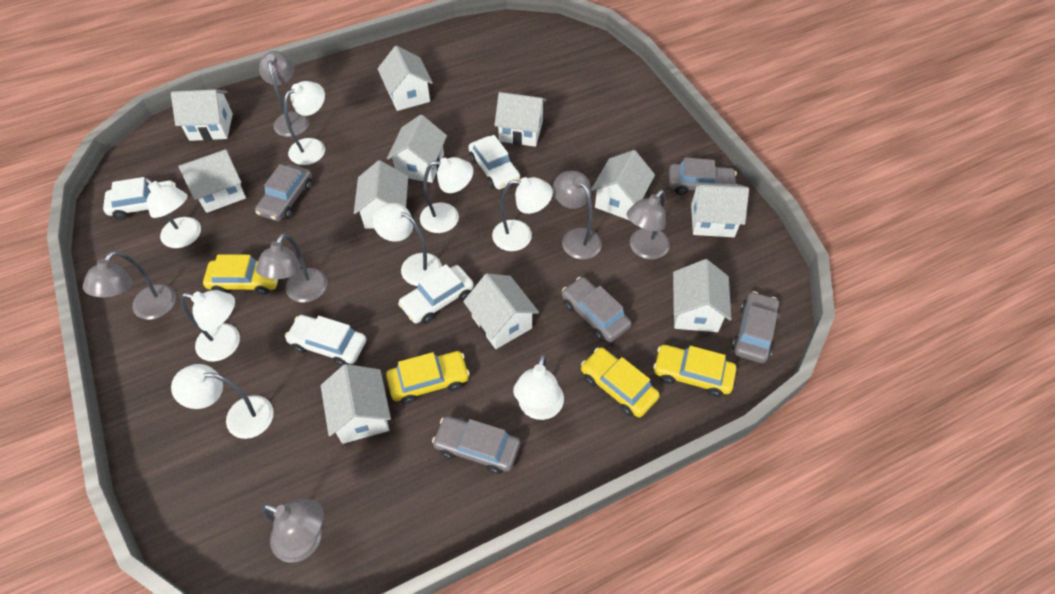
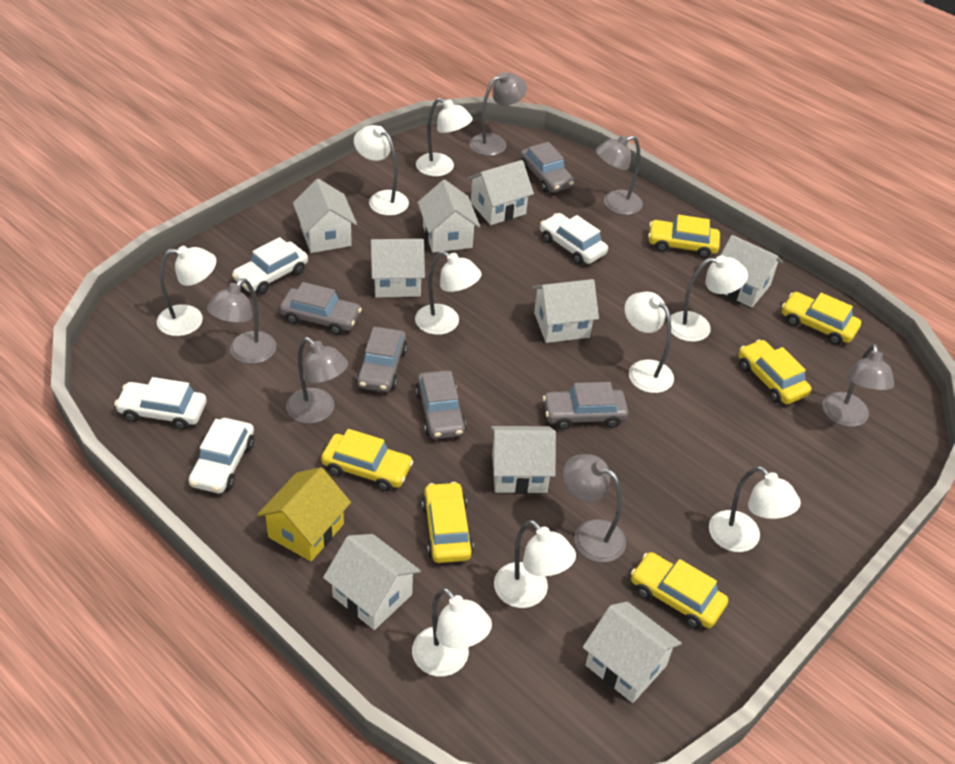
white house: 11 -> 9
white lamp: 8 -> 9
yellow car: 4 -> 6
yellow house: 0 -> 1

